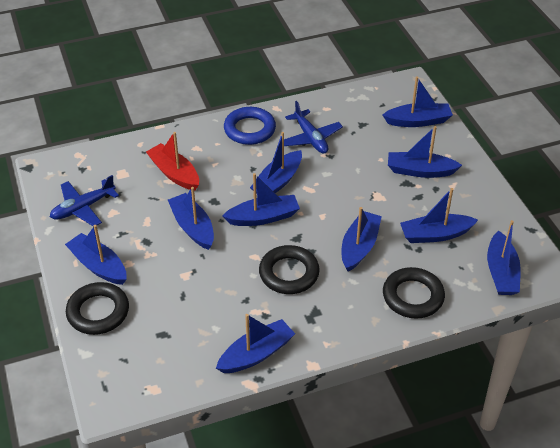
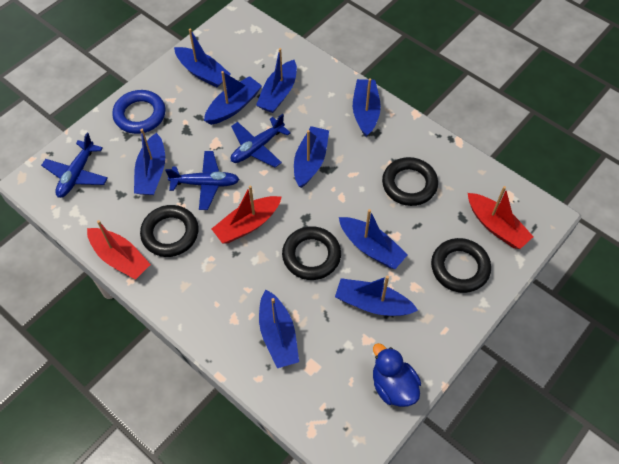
black ring: 3 -> 4
blue boat: 10 -> 9
blue duck: 0 -> 1
blue plane: 2 -> 3
red boat: 1 -> 3

